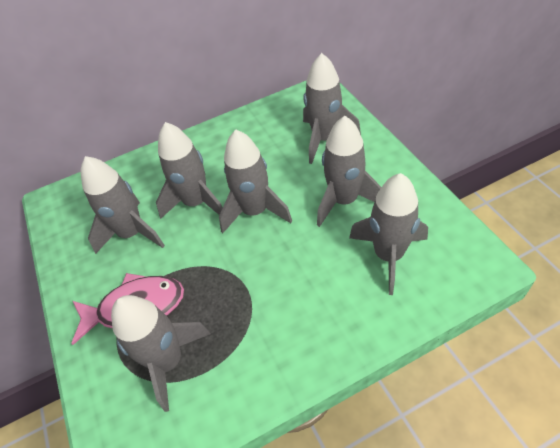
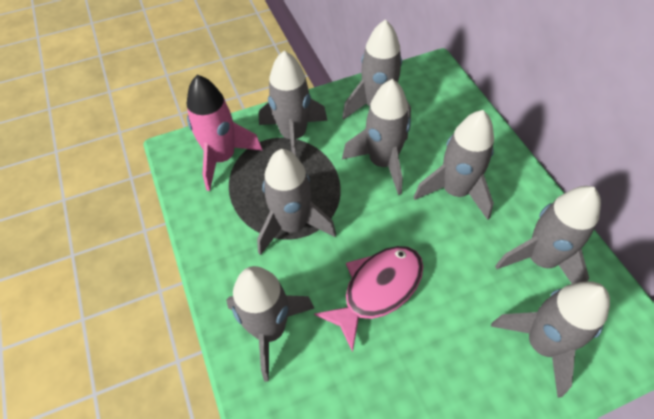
grey rocket: 7 -> 8
pink rocket: 0 -> 1

